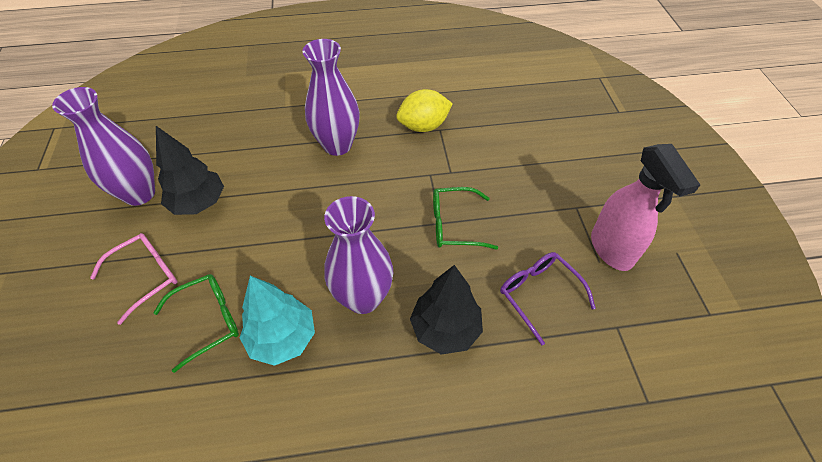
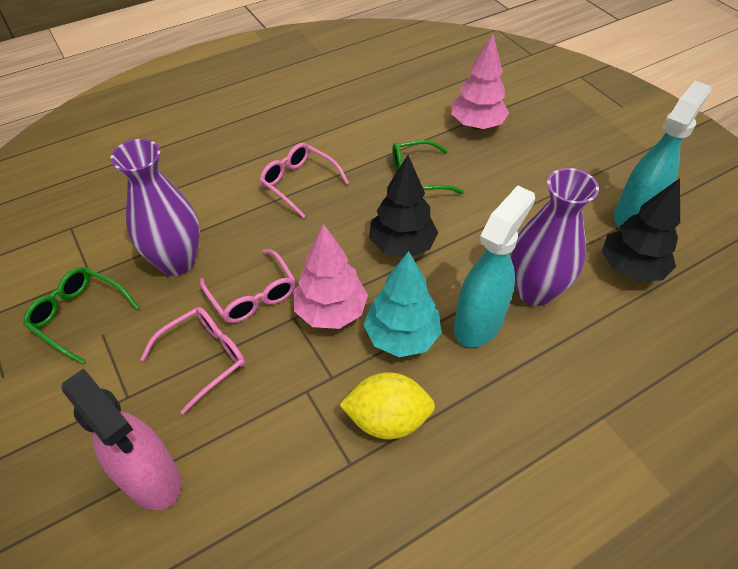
pink glasses: 1 -> 3
pink tree: 0 -> 2
purple glasses: 1 -> 0
purple vase: 3 -> 2
turquoise spray bottle: 0 -> 2

